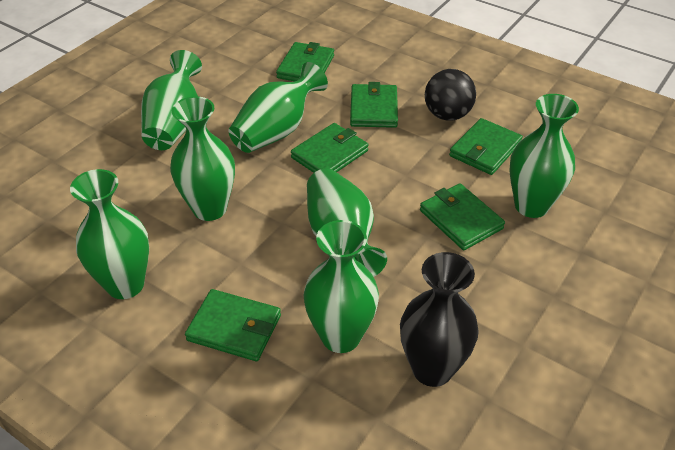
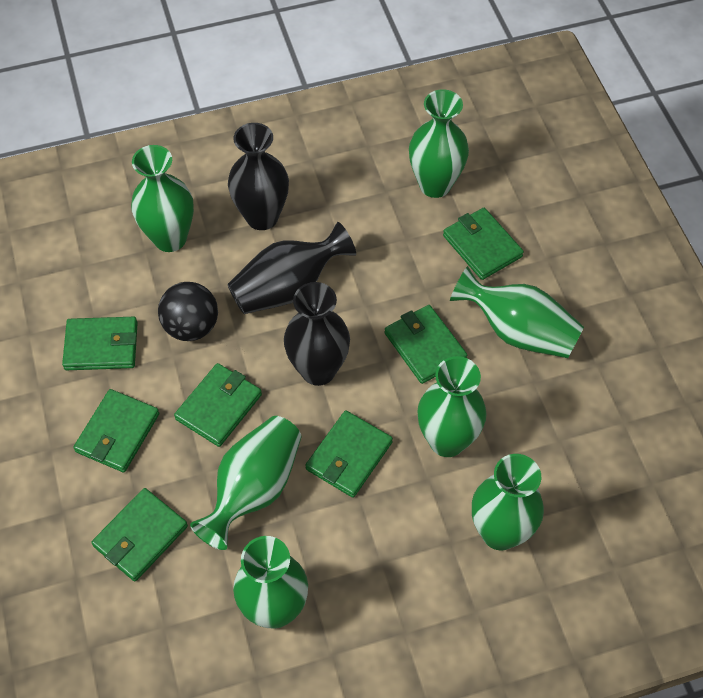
black vase: 1 -> 3
green wallet: 6 -> 7

